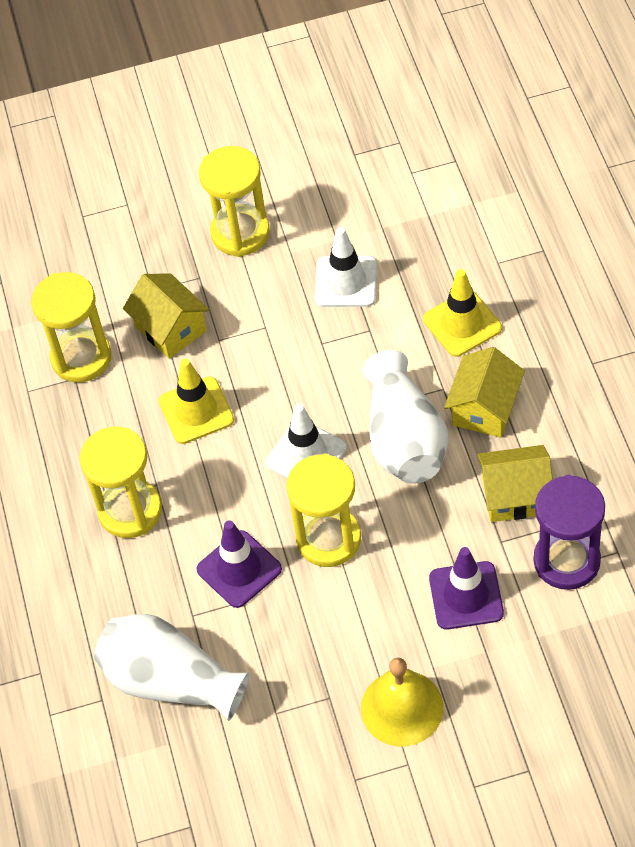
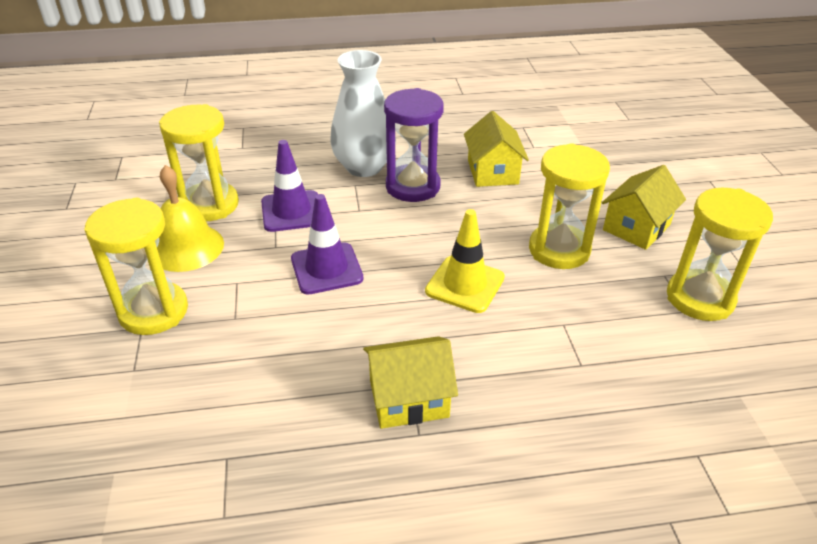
white traffic cone: 2 -> 0
white vase: 2 -> 1
yellow traffic cone: 2 -> 1

